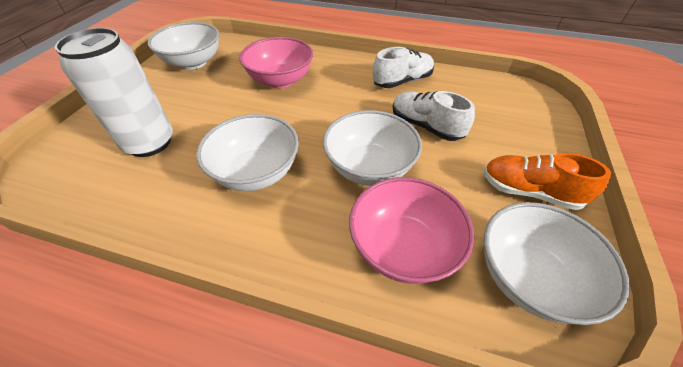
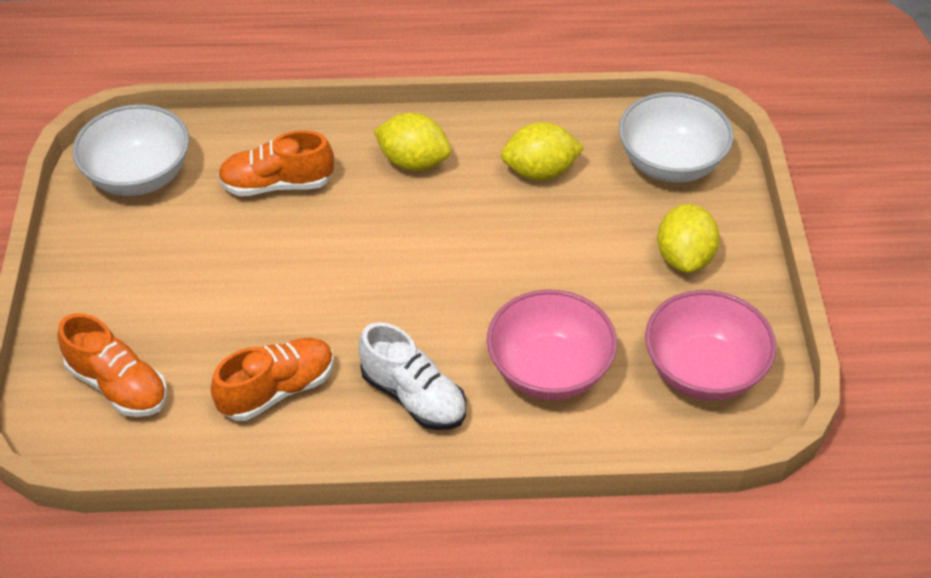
orange shoe: 1 -> 3
white bowl: 4 -> 2
white can: 1 -> 0
white shoe: 2 -> 1
yellow lemon: 0 -> 3

